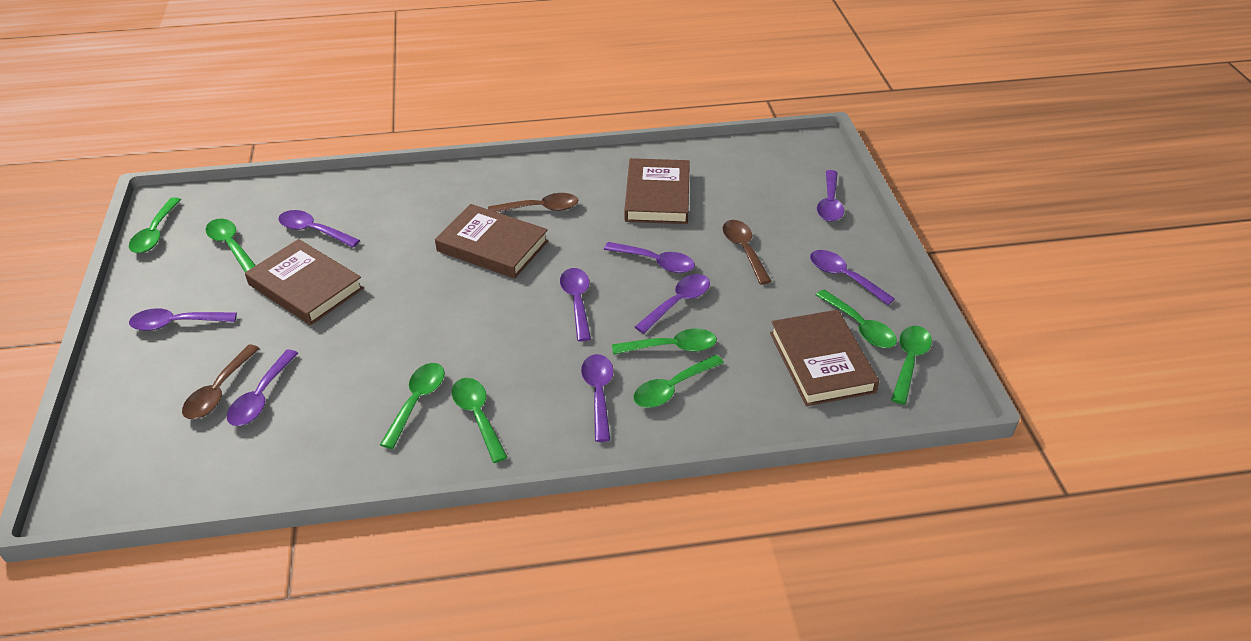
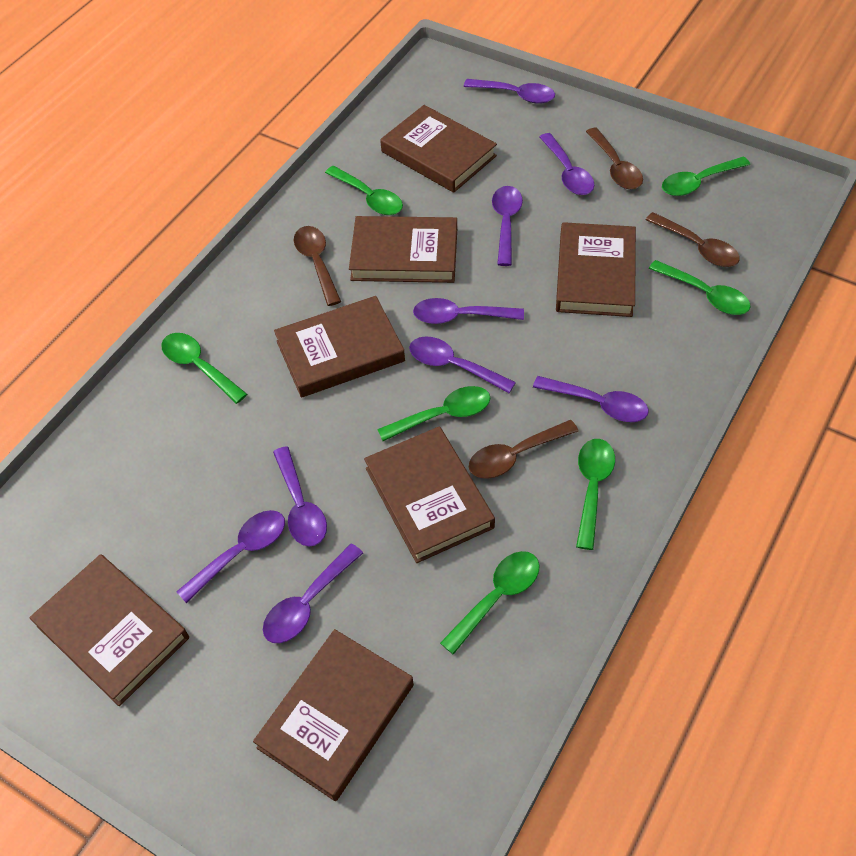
brown book: 4 -> 7
brown spoon: 3 -> 4
green spoon: 8 -> 7

